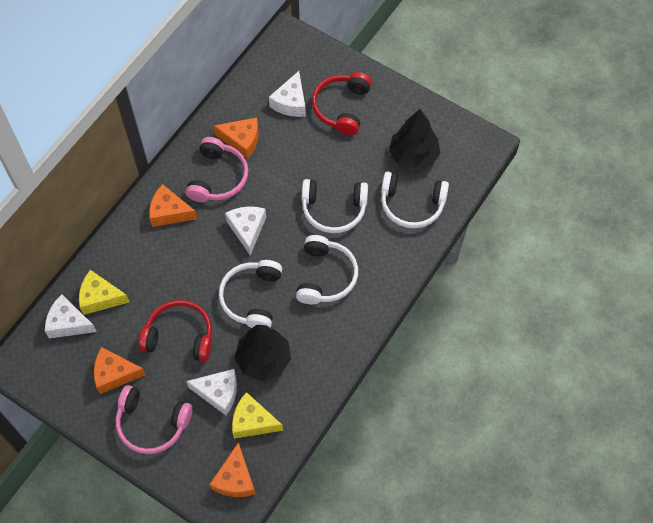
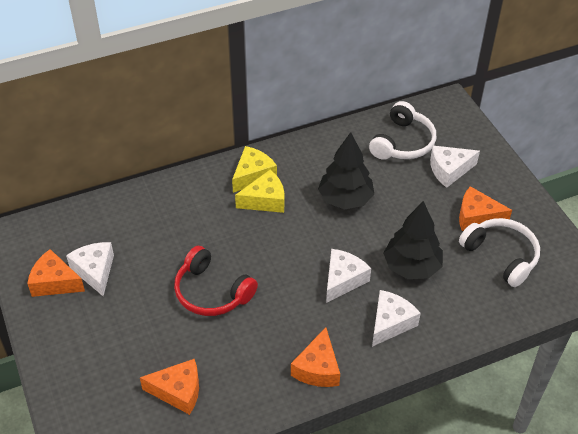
pink headphones: 2 -> 0
red headphones: 2 -> 1
white headphones: 4 -> 2

